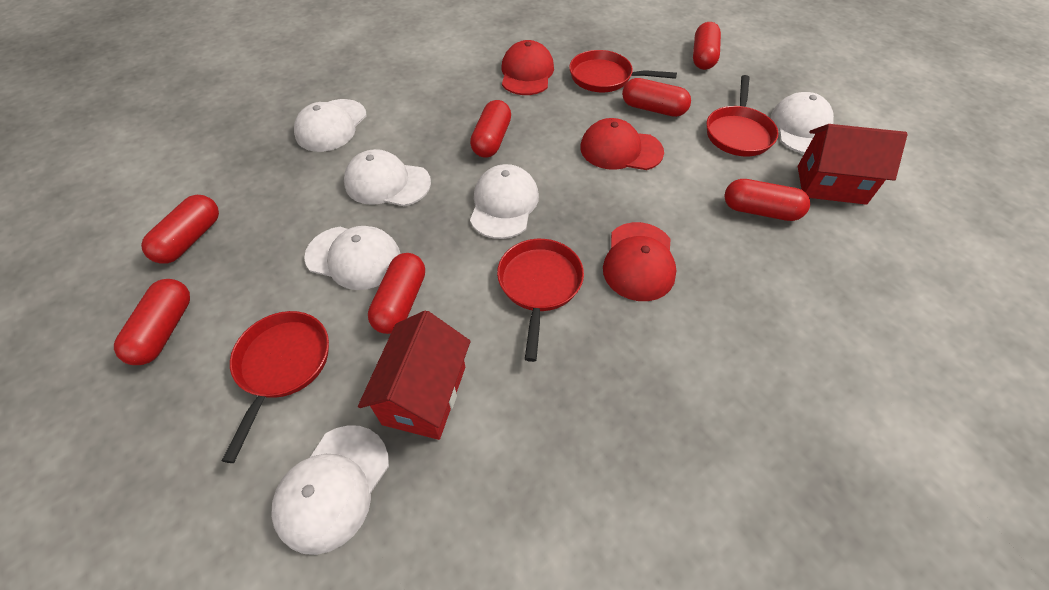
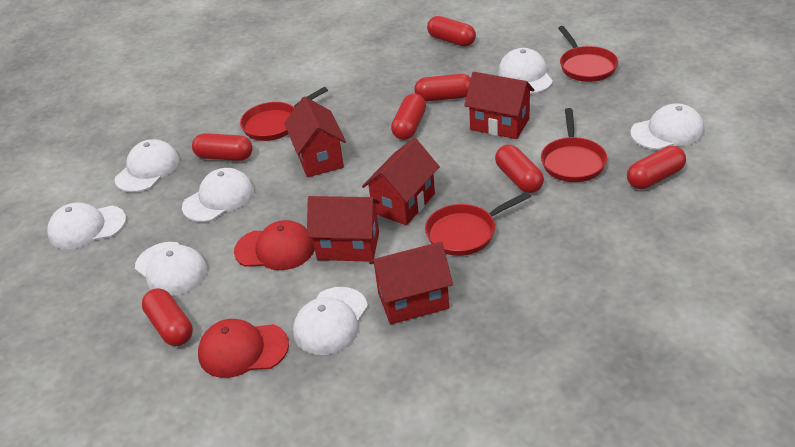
red cap: 3 -> 2
red house: 2 -> 5
white cap: 6 -> 7

